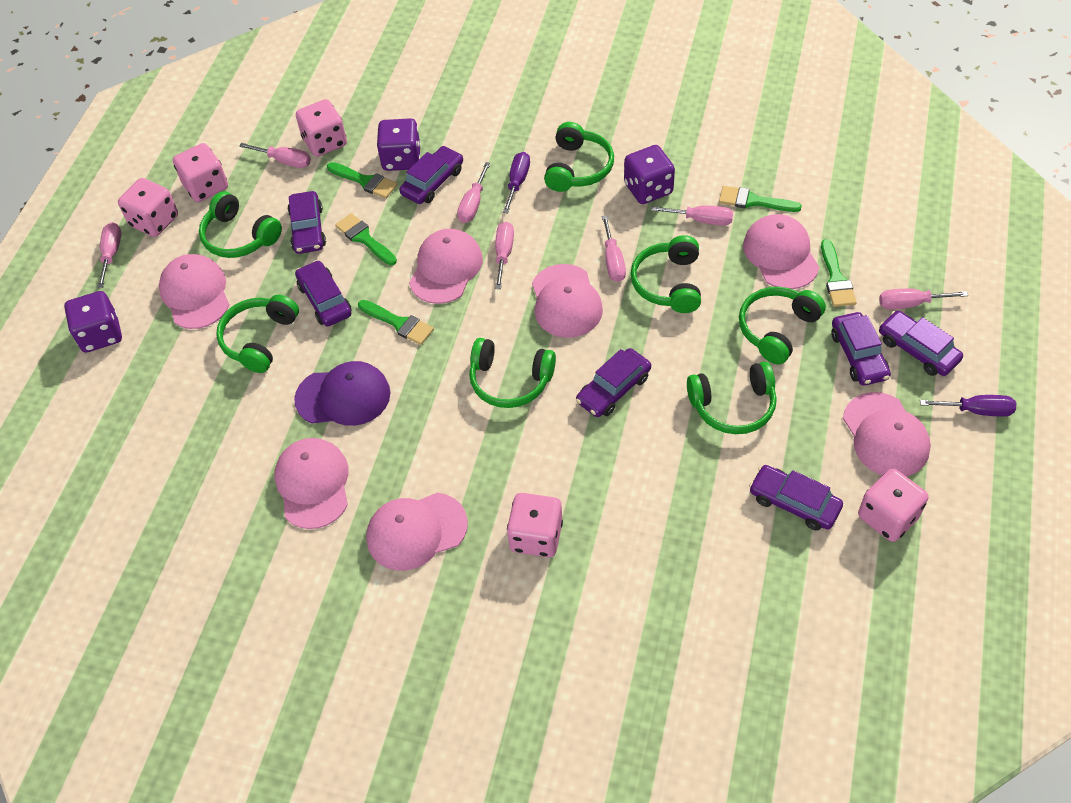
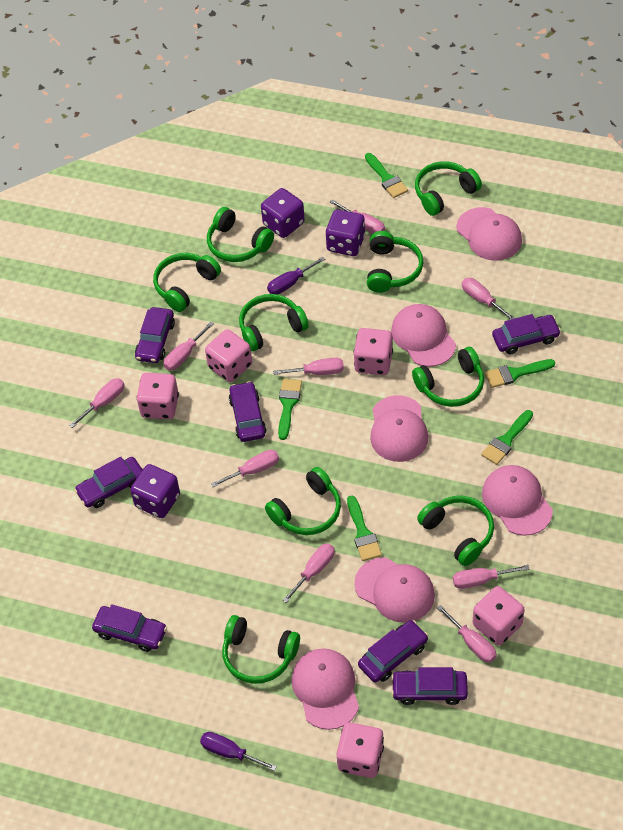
green headphones: 7 -> 9
pink cap: 7 -> 6
pink screwdriver: 7 -> 9
purple cap: 1 -> 0

